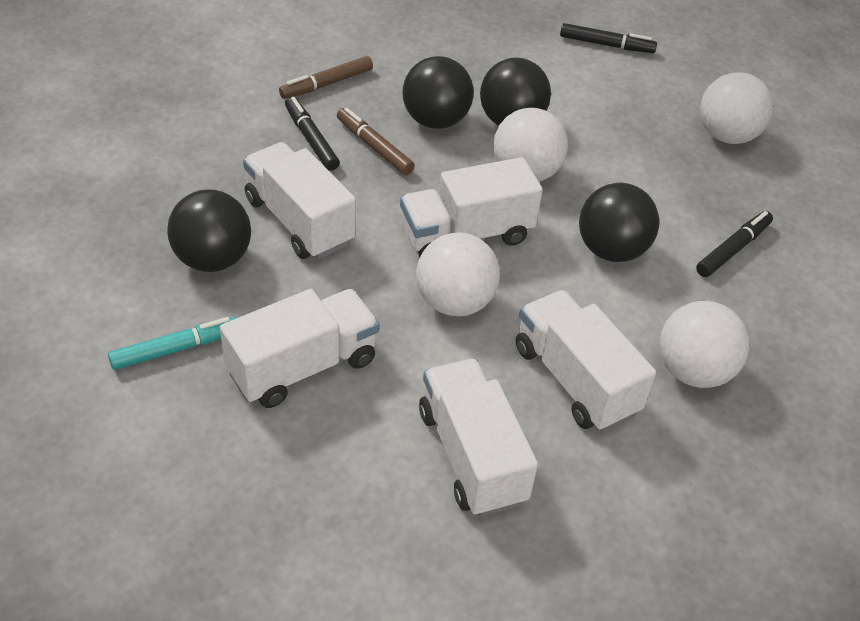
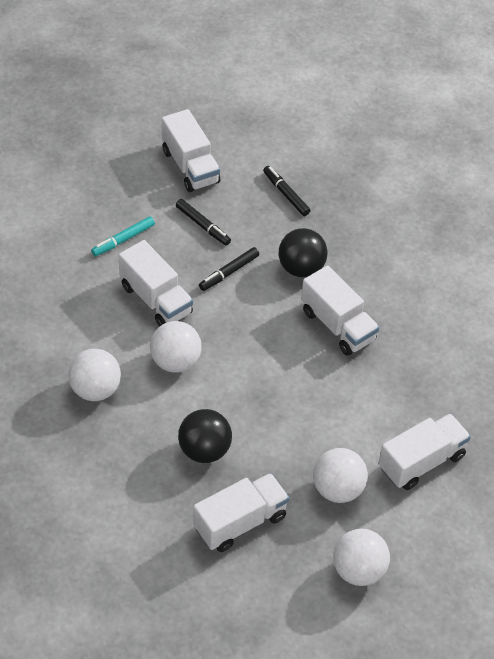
black ball: 4 -> 2
brown marker: 2 -> 0

